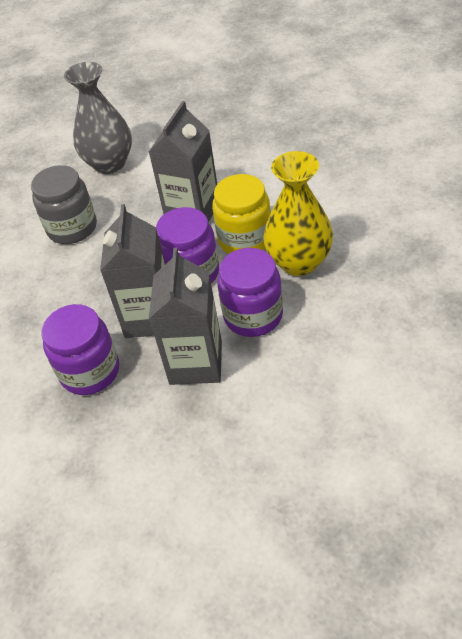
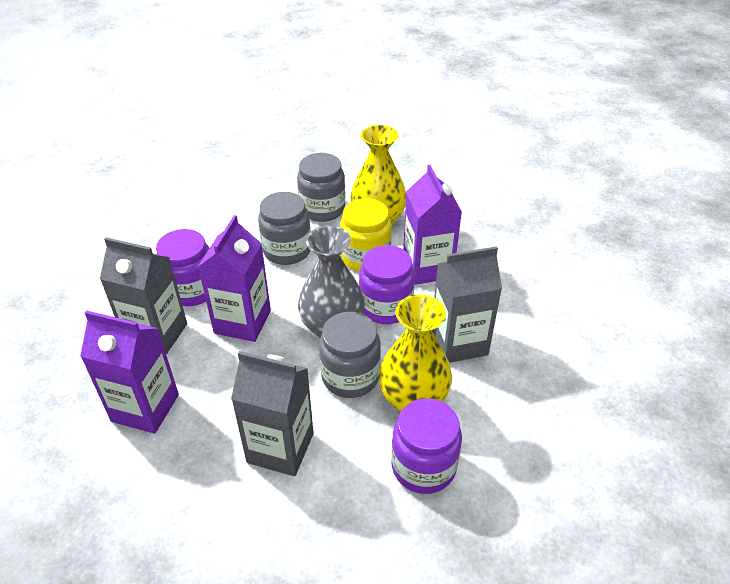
grey jar: 1 -> 3
purple carton: 0 -> 3
yellow vase: 1 -> 2

